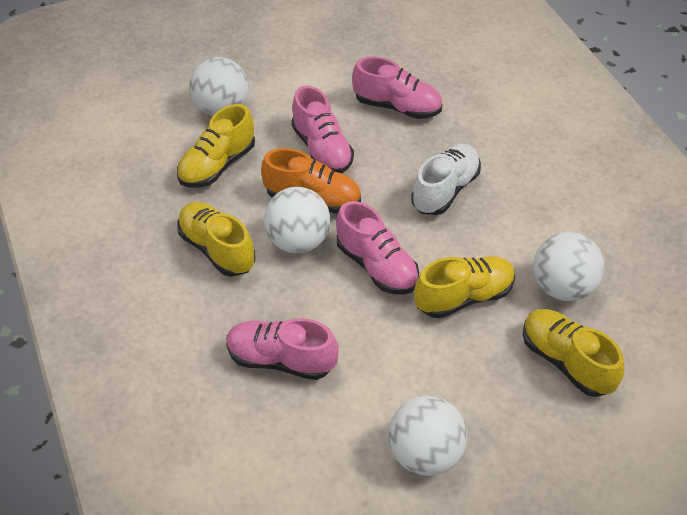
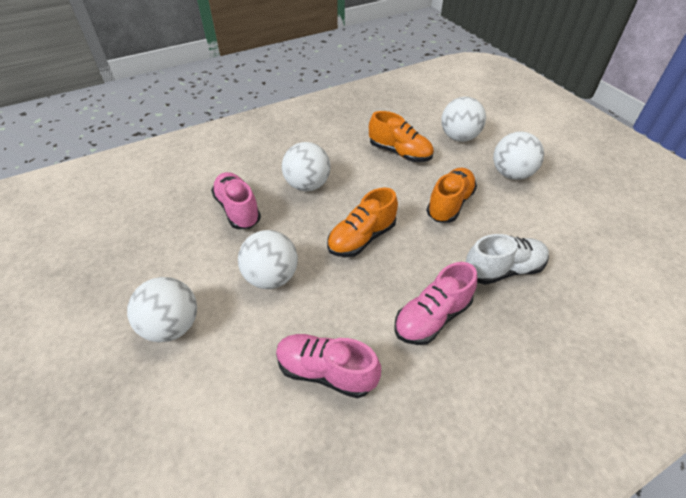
orange shoe: 1 -> 3
pink shoe: 4 -> 3
white ball: 4 -> 5
yellow shoe: 4 -> 0

